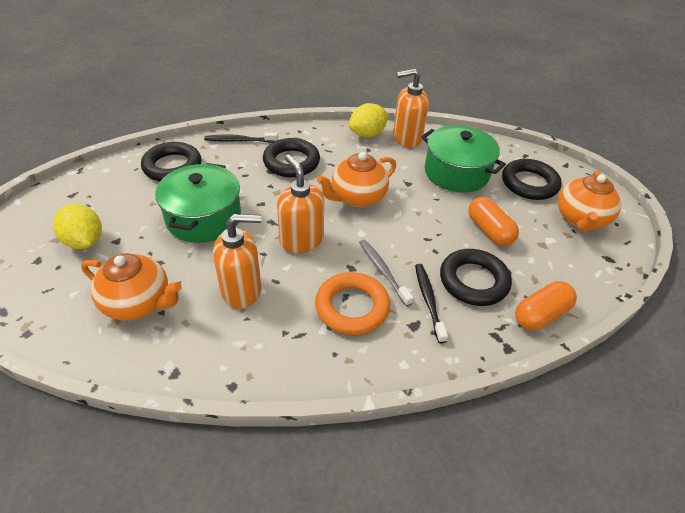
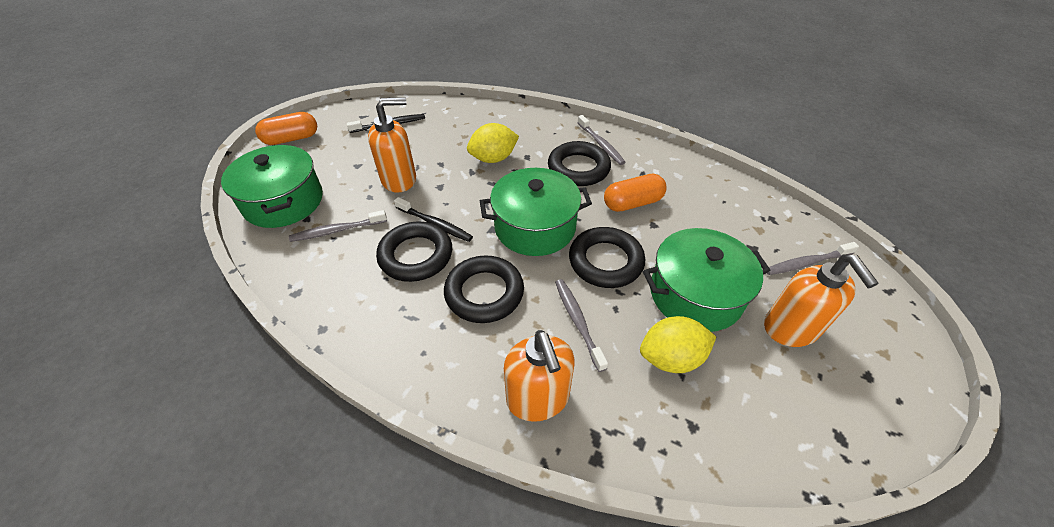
green pot: 2 -> 3
grey toothbrush: 1 -> 4
orange ring: 1 -> 0
orange teapot: 3 -> 0

